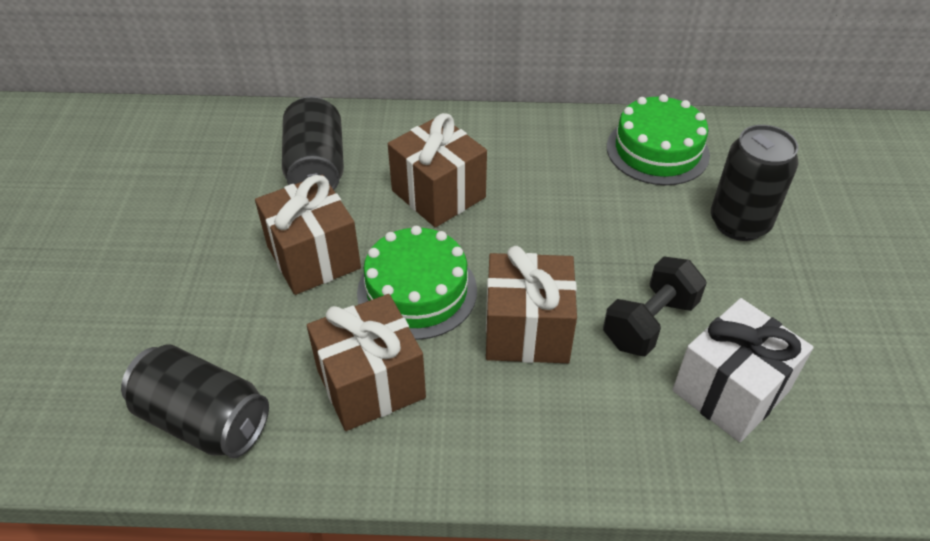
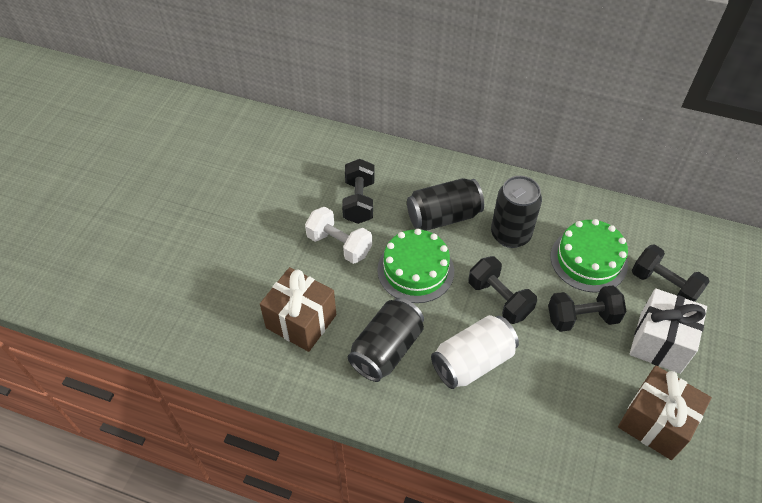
black dumbbell: 1 -> 4
brown gift: 4 -> 2
white can: 0 -> 1
white dumbbell: 0 -> 1

